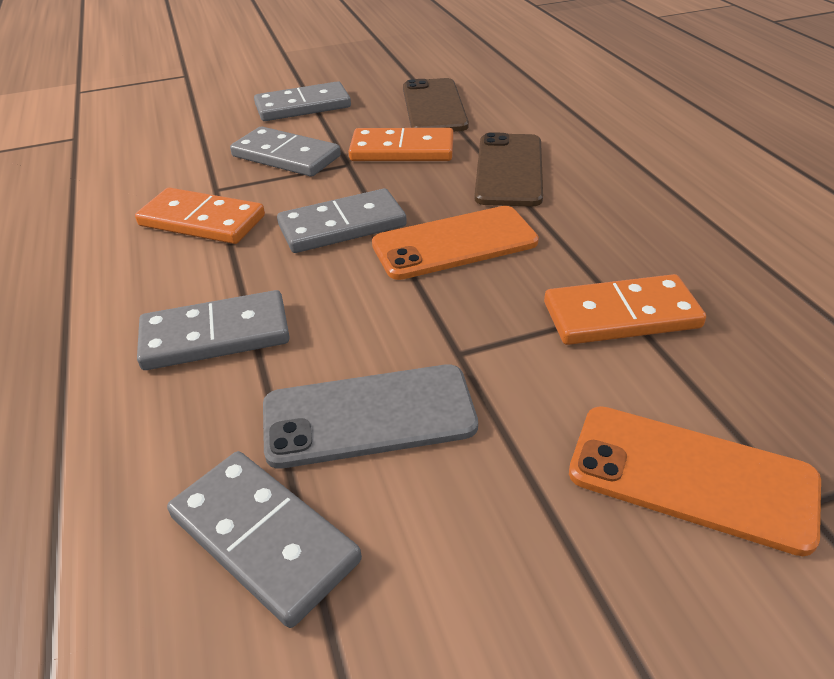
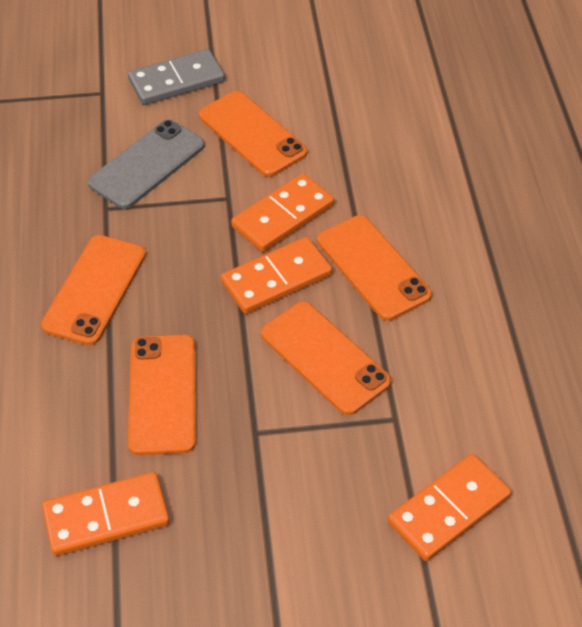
brown phone: 2 -> 0
grey domino: 5 -> 1
orange domino: 3 -> 4
orange phone: 2 -> 5

